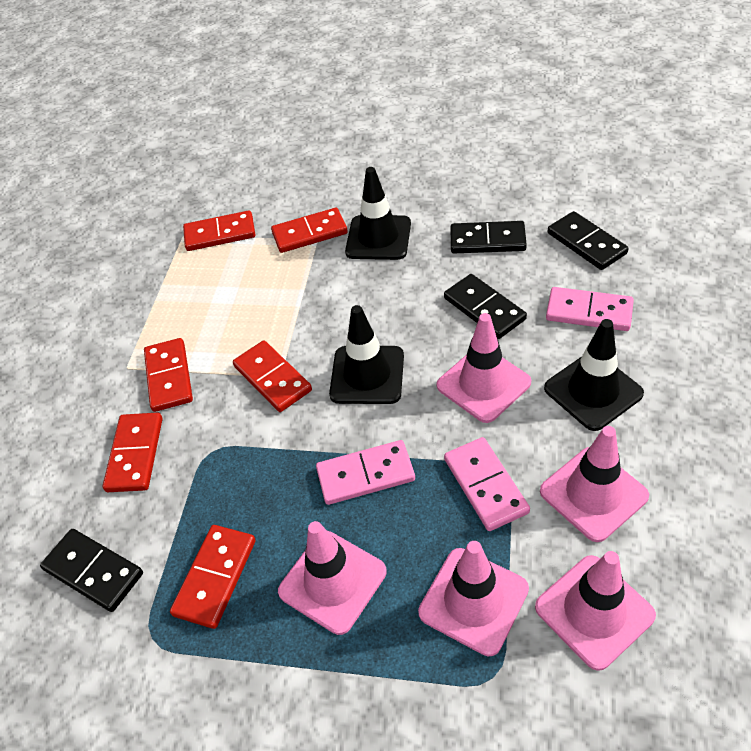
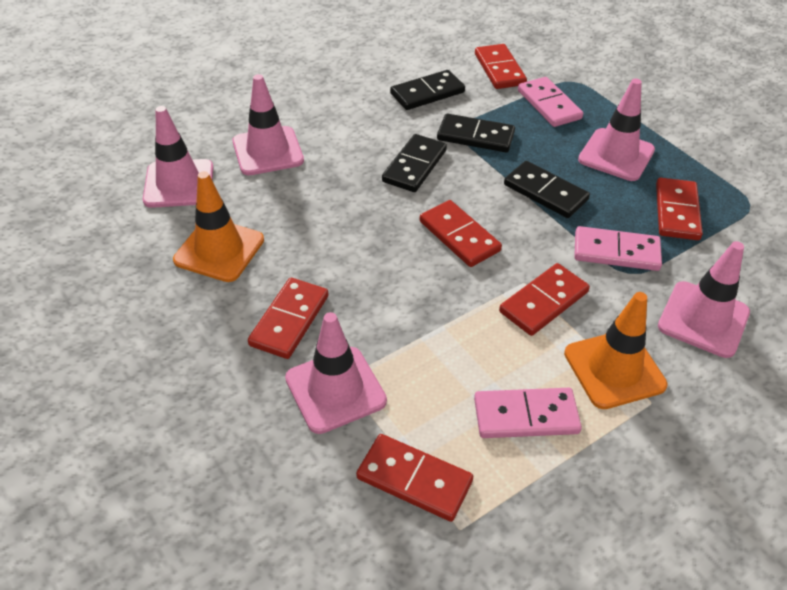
black traffic cone: 3 -> 0
orange traffic cone: 0 -> 2

